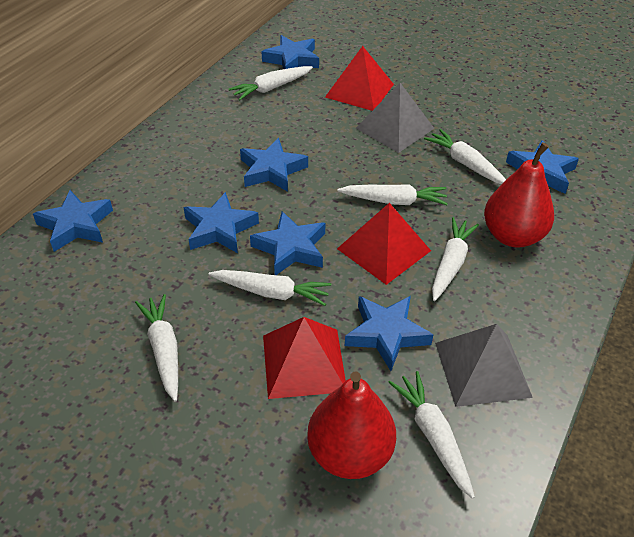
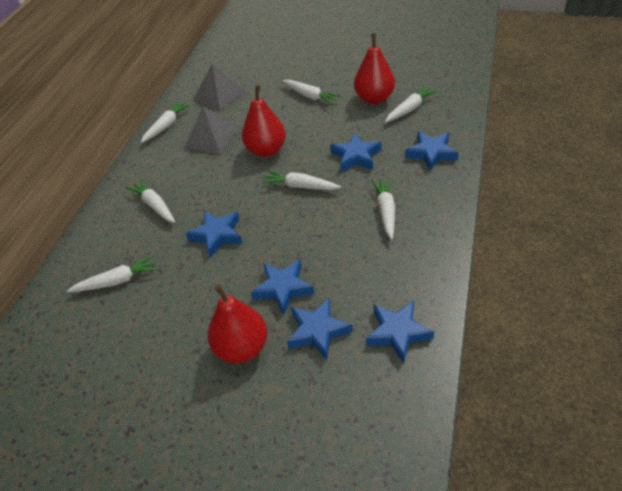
blue star: 7 -> 6
red pear: 2 -> 3
red pyramid: 3 -> 0

